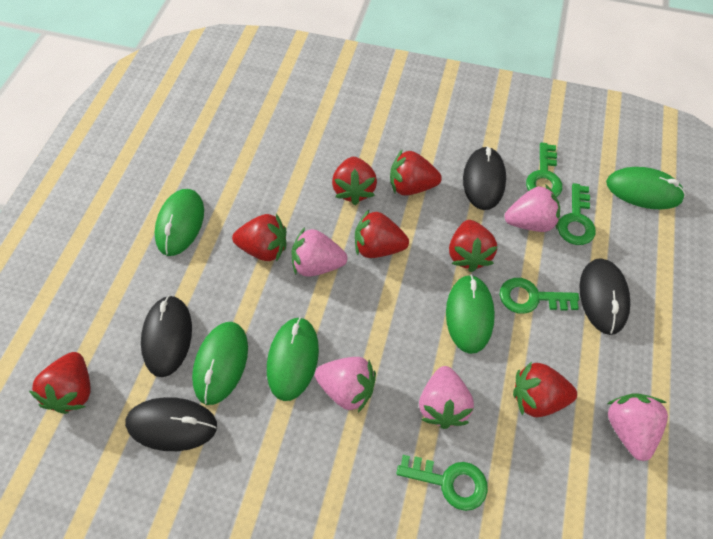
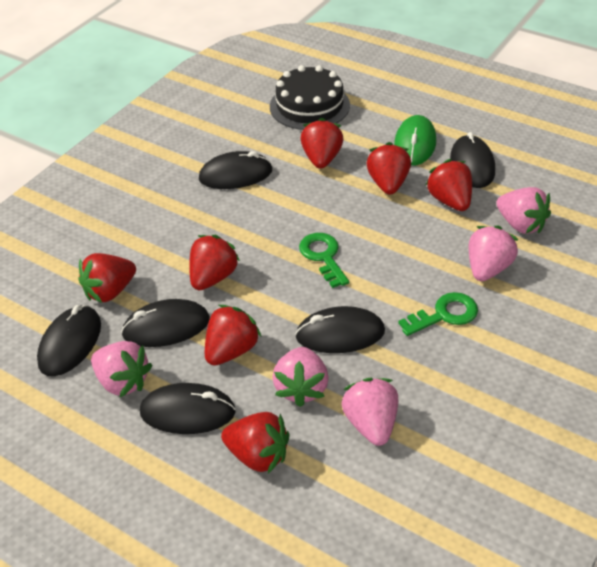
black cake: 0 -> 1
black mouse: 4 -> 6
green key: 4 -> 2
green mouse: 5 -> 1

